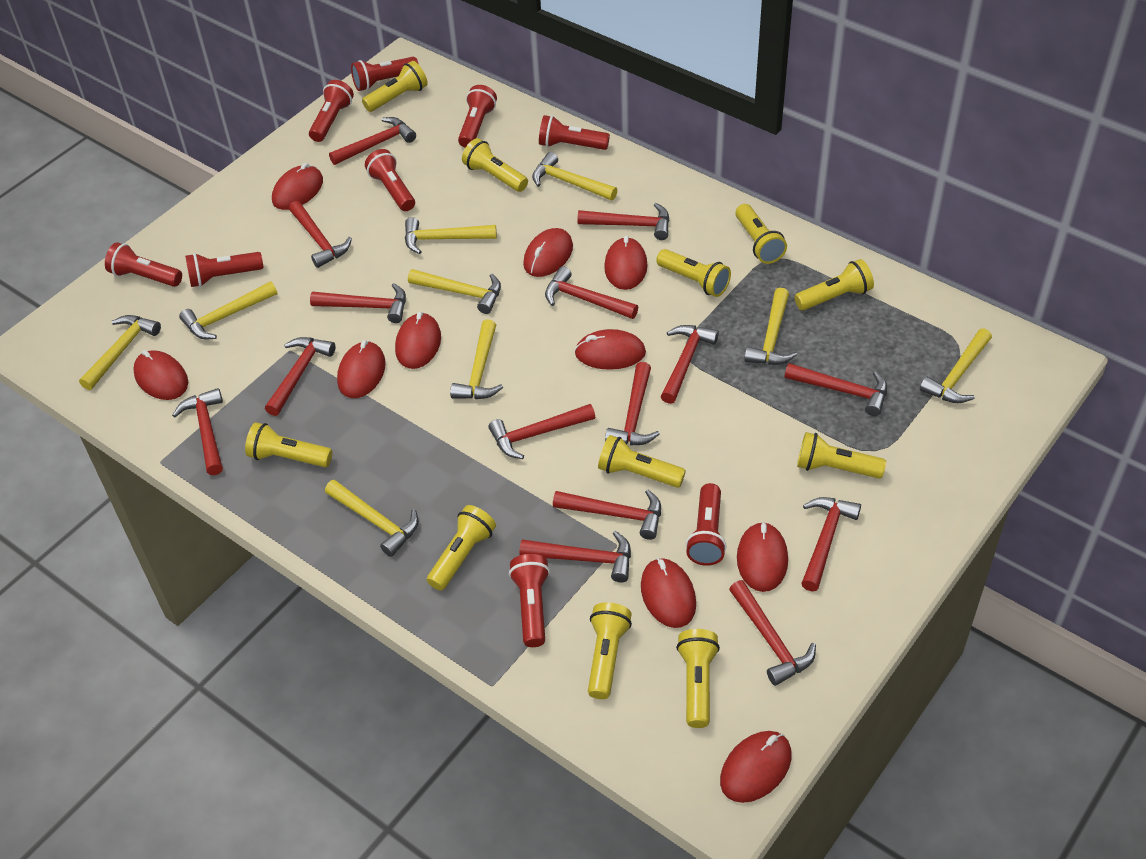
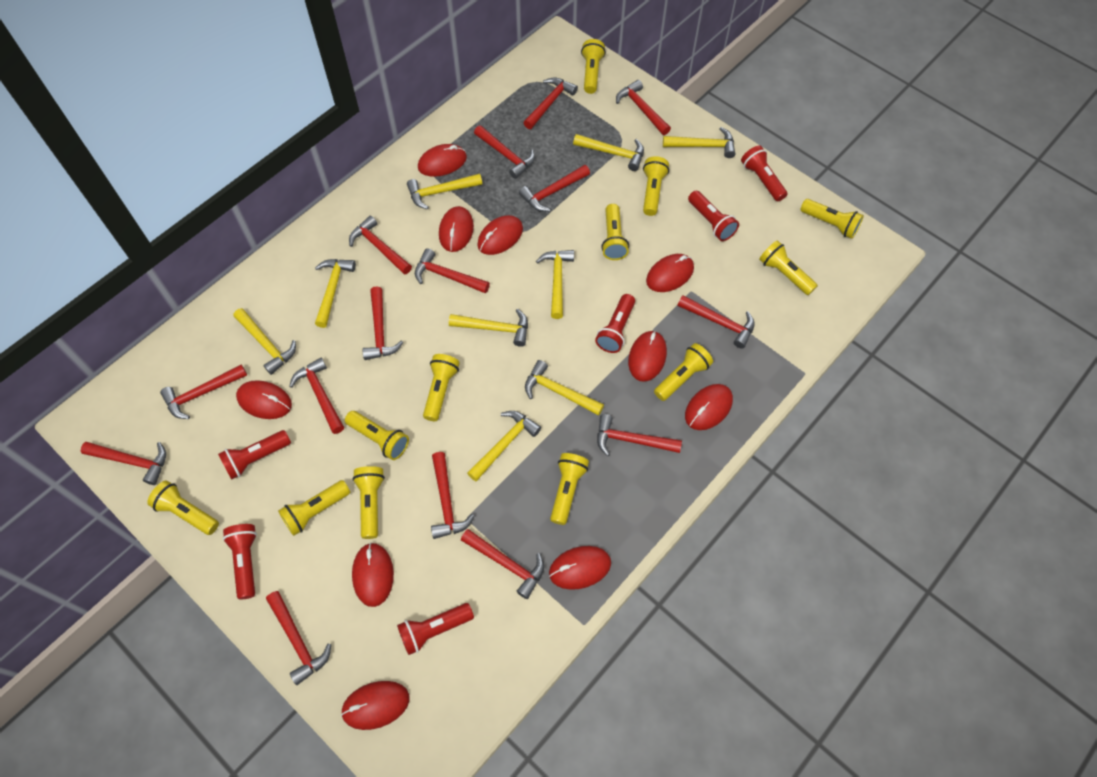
red flashlight: 9 -> 6
yellow flashlight: 11 -> 12

